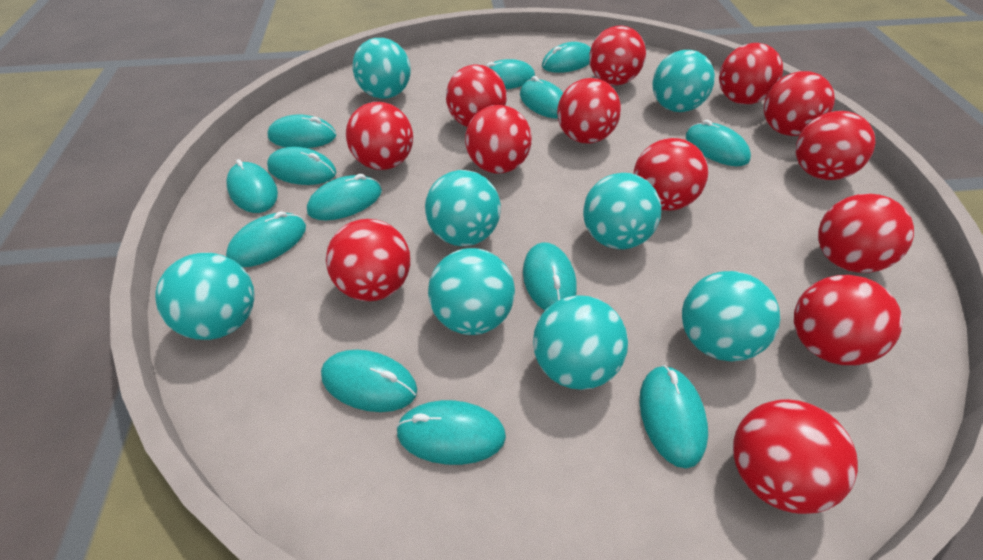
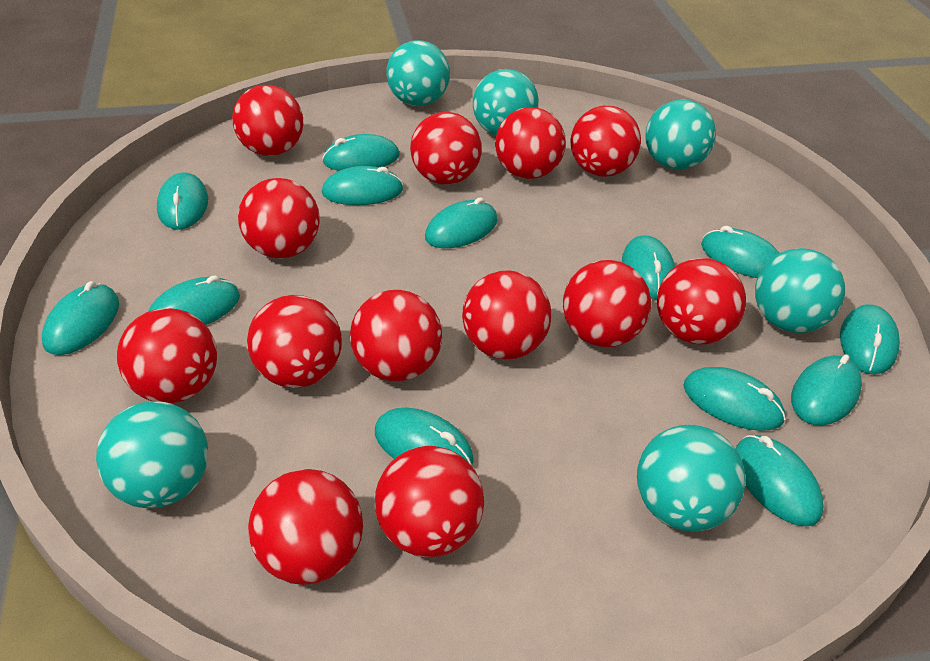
turquoise ball: 8 -> 6

